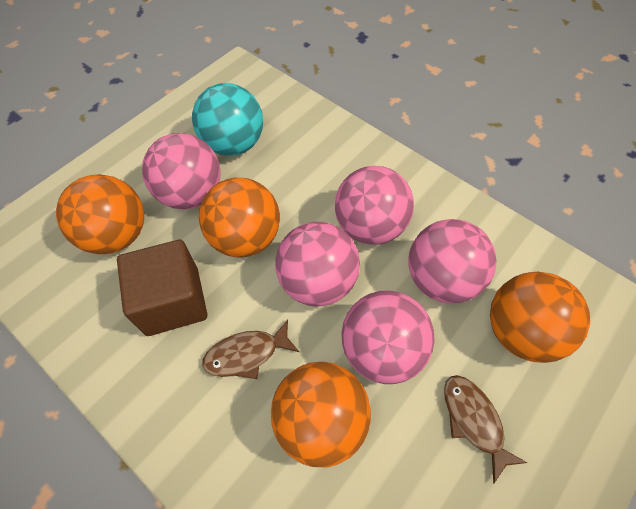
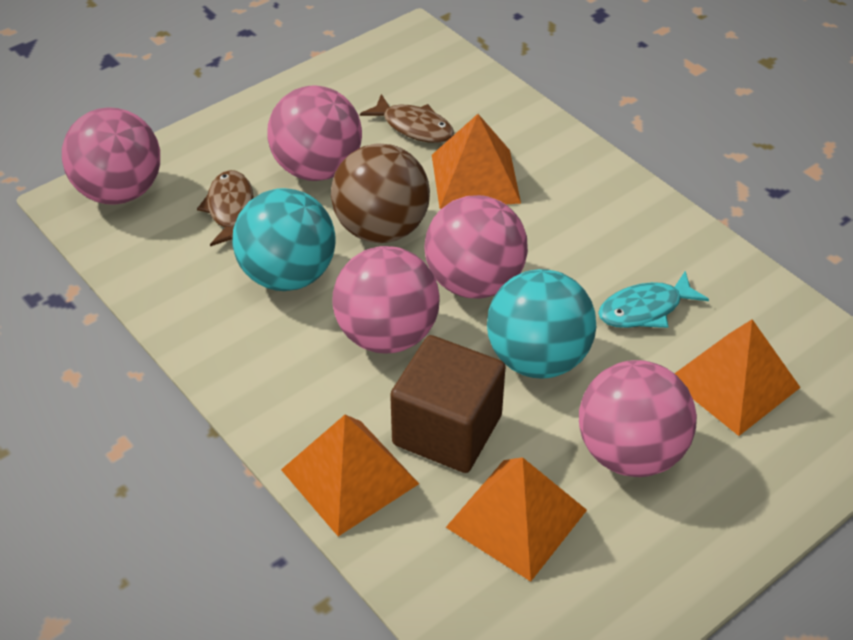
brown ball: 0 -> 1
orange ball: 4 -> 0
orange pyramid: 0 -> 4
turquoise ball: 1 -> 2
turquoise fish: 0 -> 1

